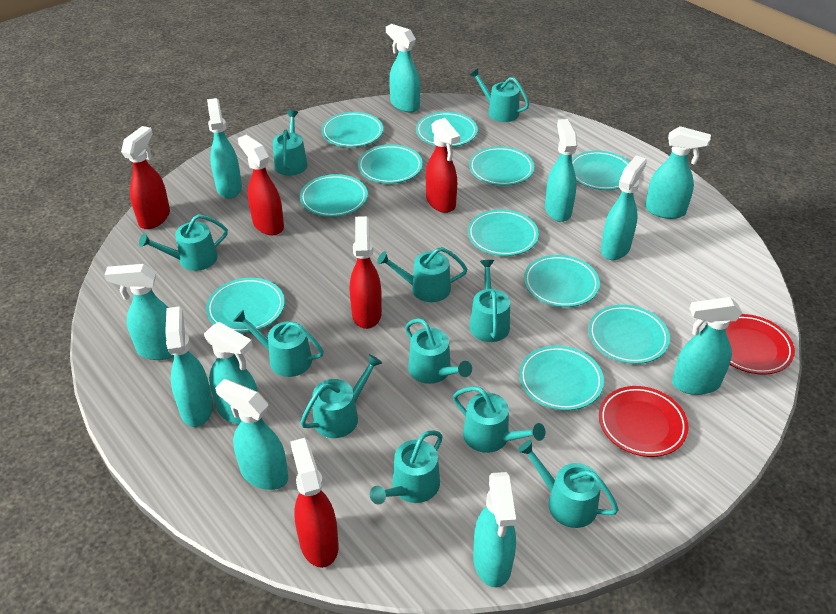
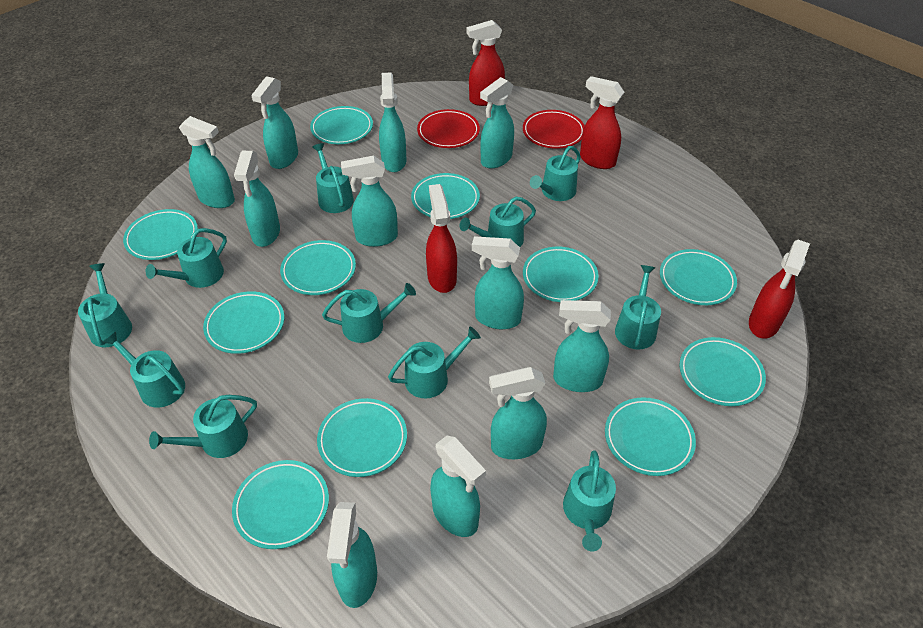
red spray bottle: 5 -> 4

